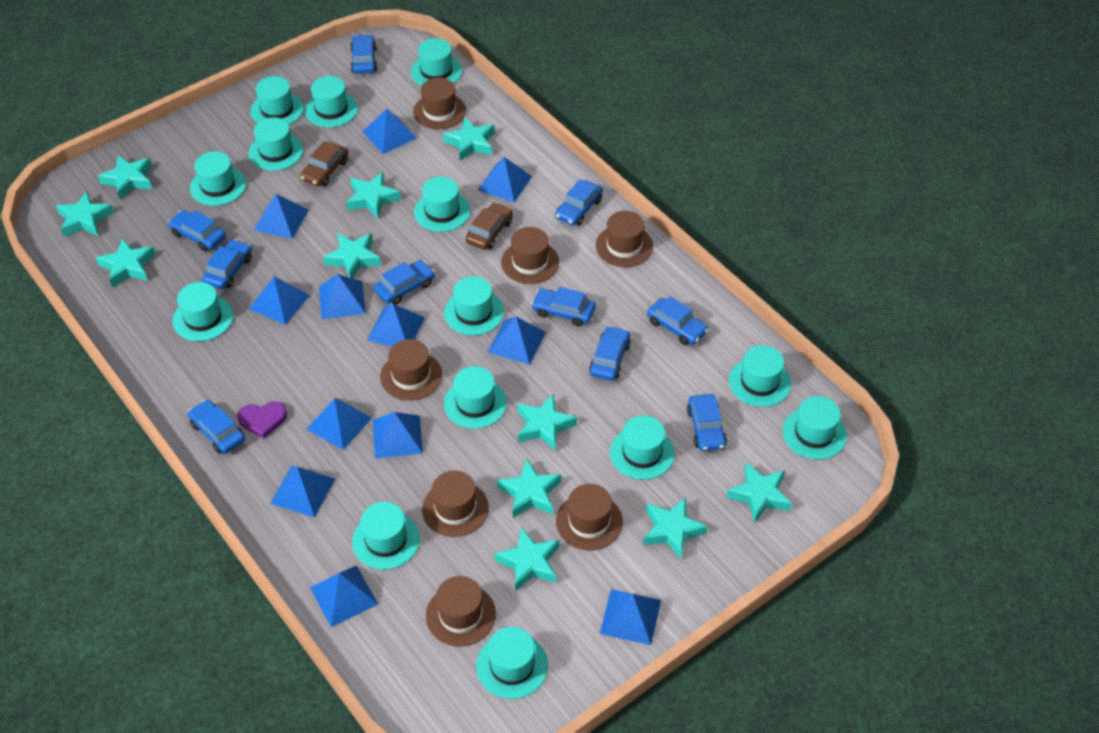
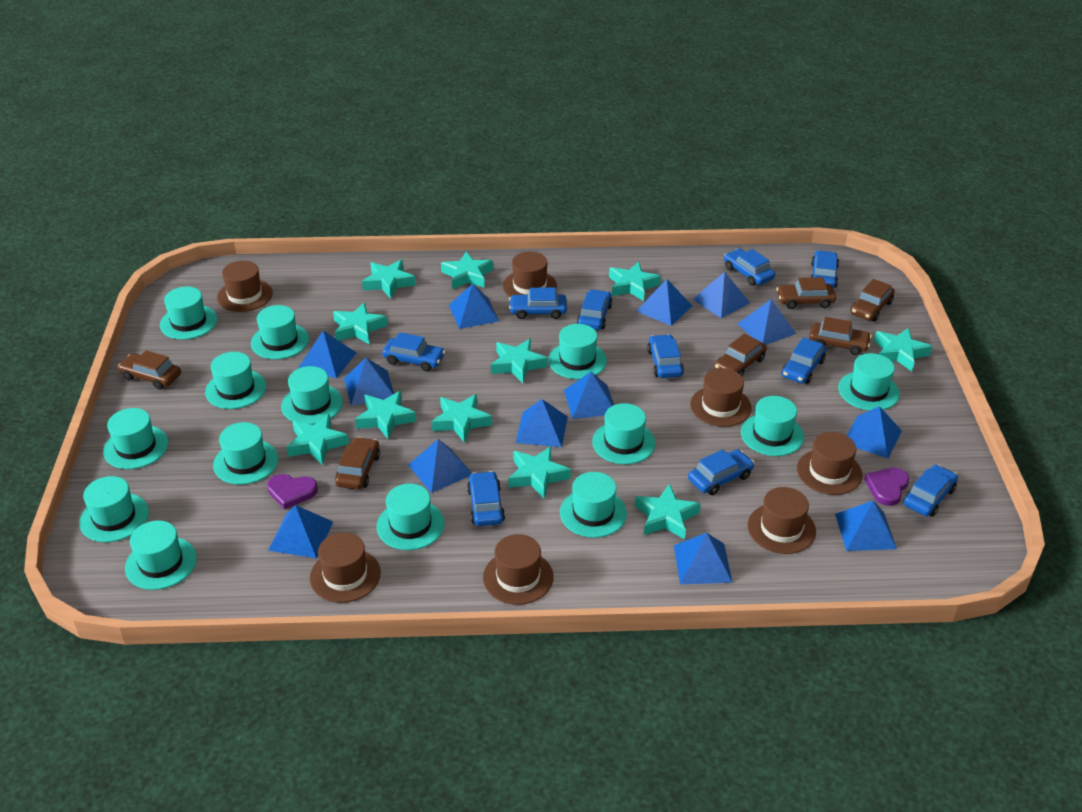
blue pyramid: 12 -> 13
brown car: 2 -> 6
purple heart: 1 -> 2

